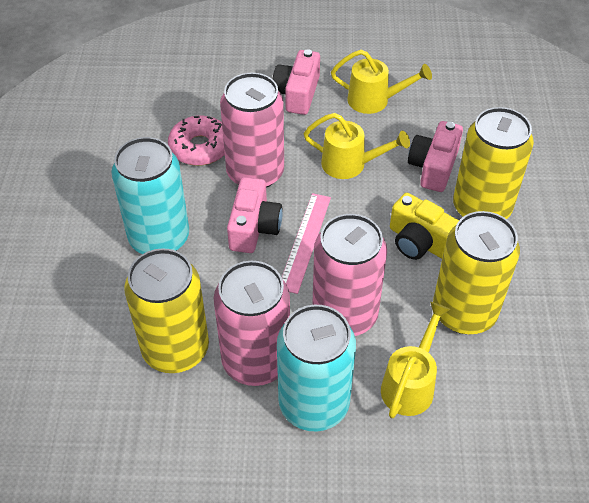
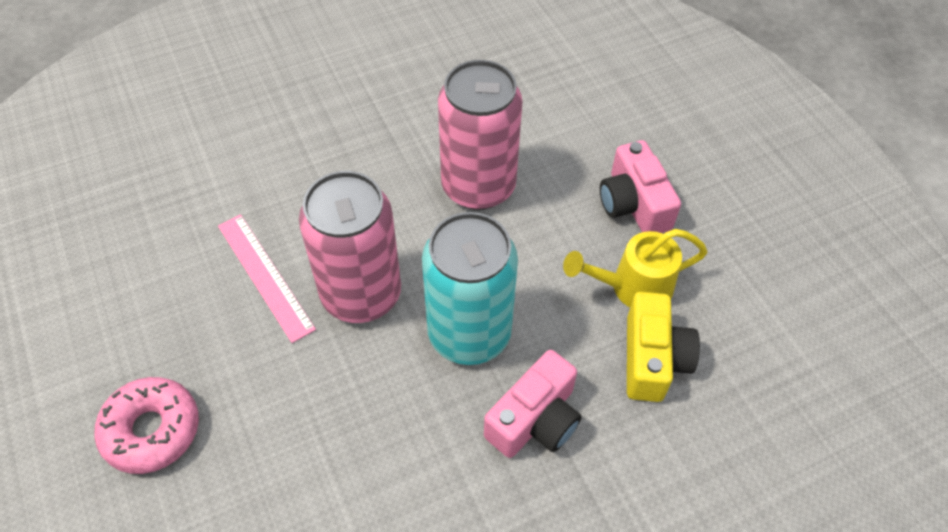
pink camera: 3 -> 2
pink can: 3 -> 2
turquoise can: 2 -> 1
yellow can: 3 -> 0
yellow watering can: 3 -> 1

